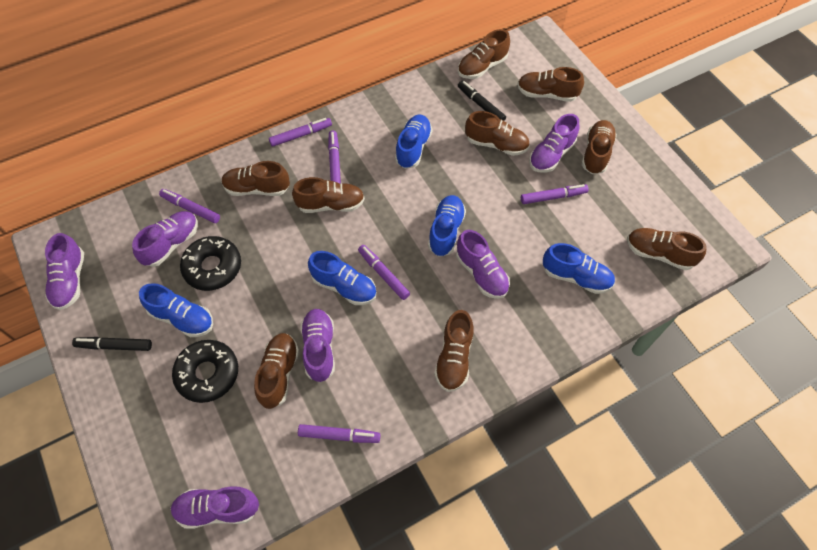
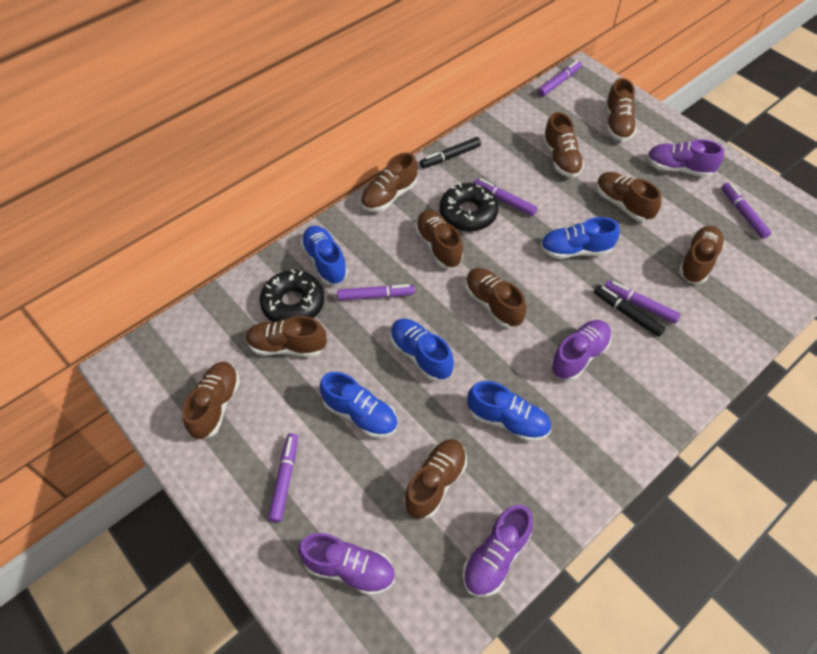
brown shoe: 9 -> 10
purple shoe: 6 -> 4

